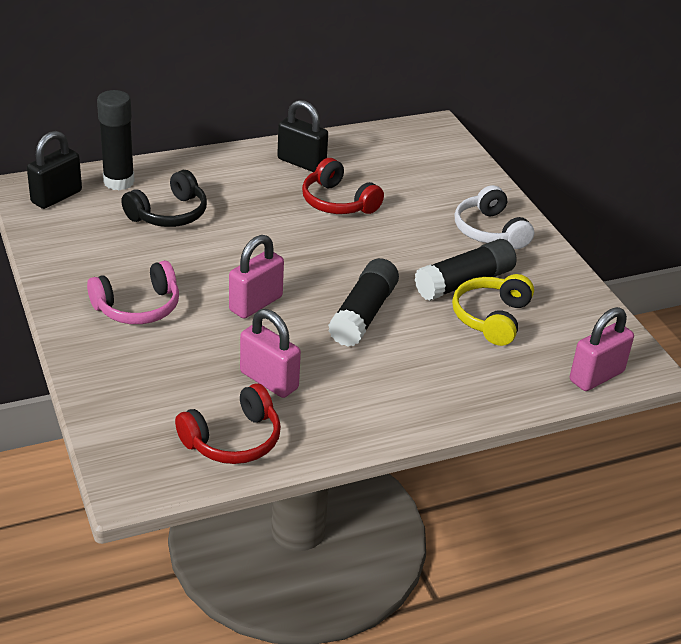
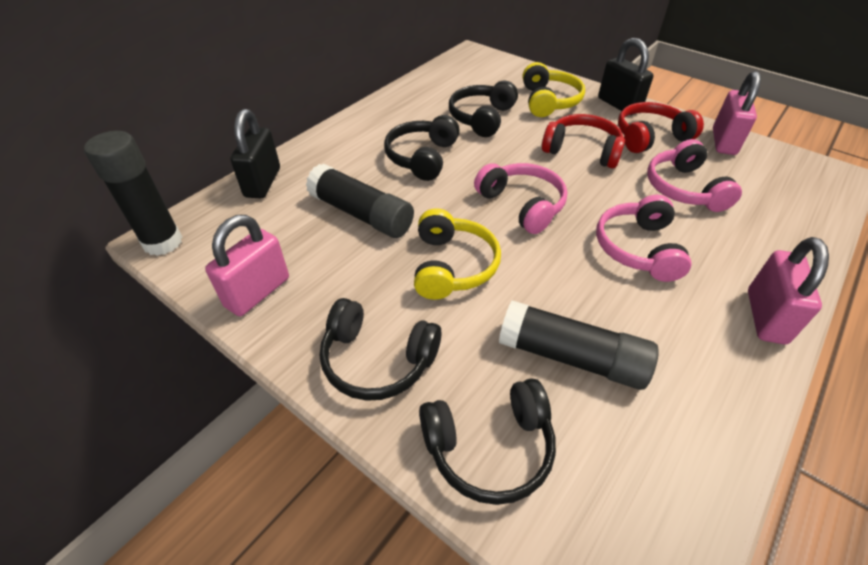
black headphones: 1 -> 4
pink headphones: 1 -> 3
white headphones: 1 -> 0
yellow headphones: 1 -> 2

